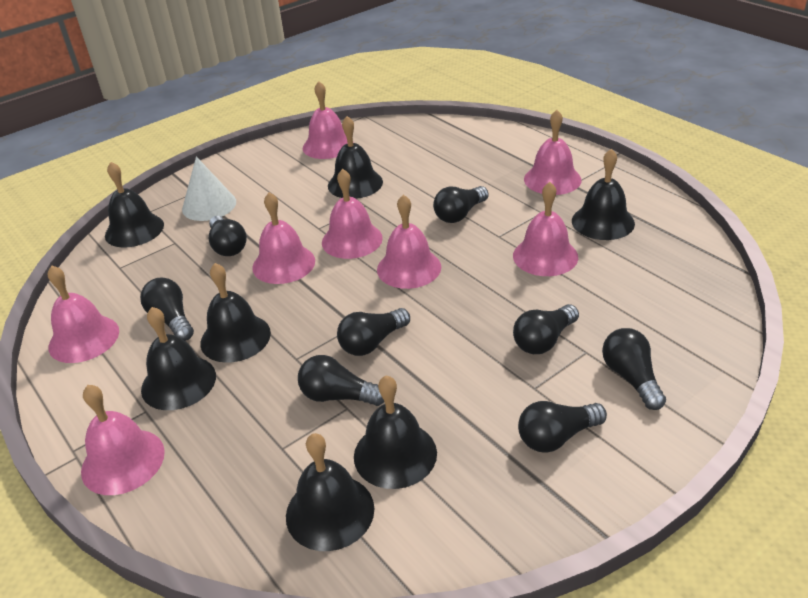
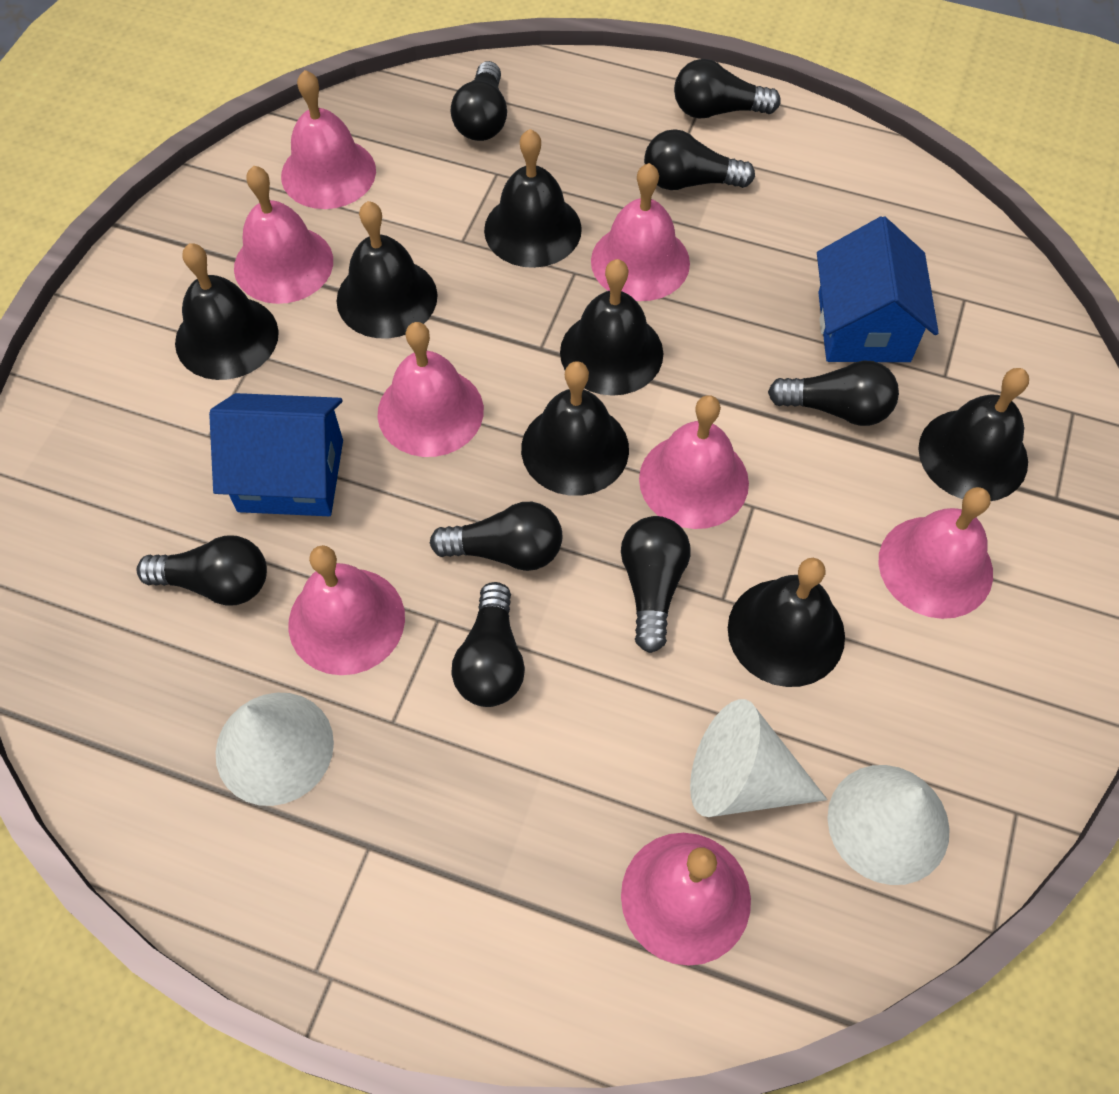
blue house: 0 -> 2
white cone: 1 -> 3

